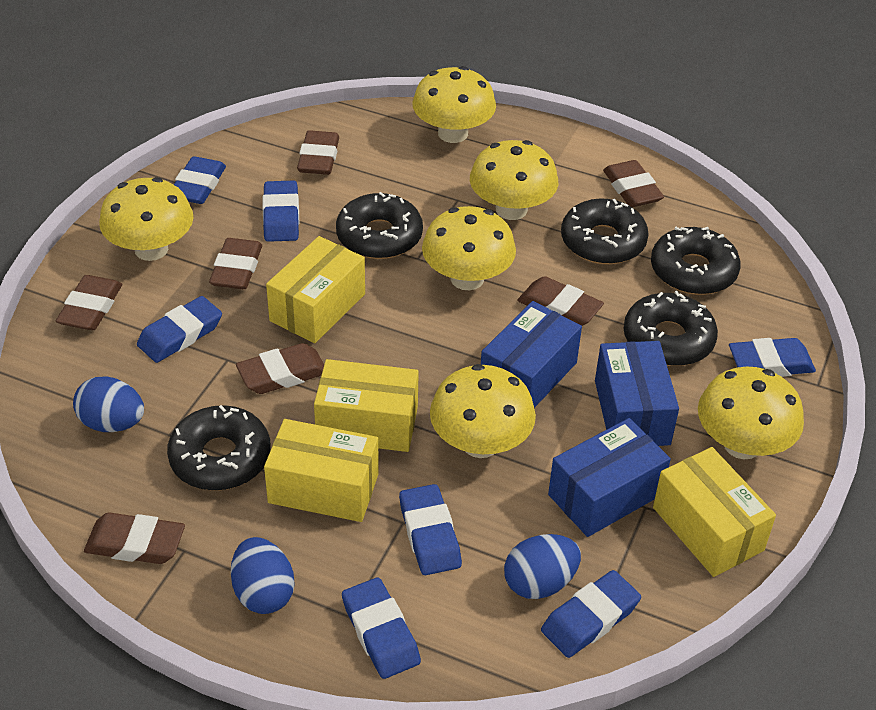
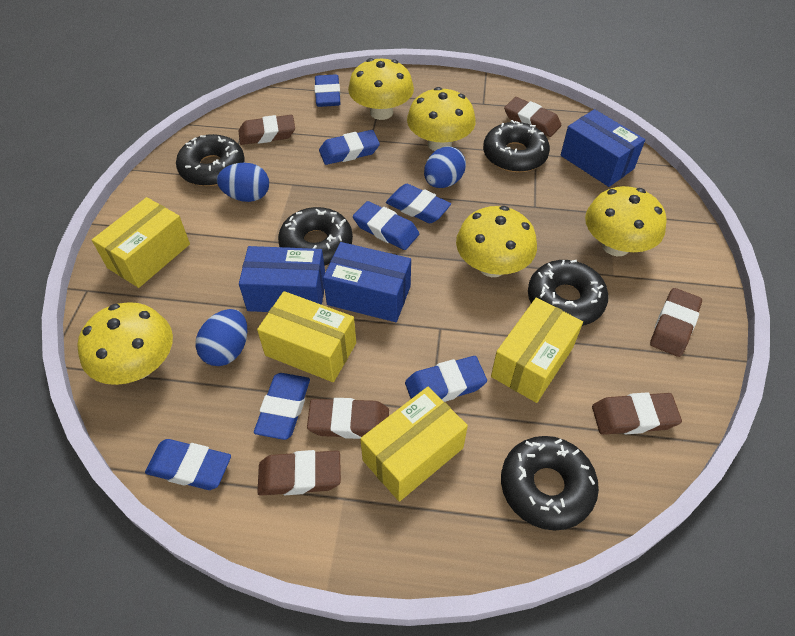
brown eraser: 7 -> 6
yellow mushroom: 6 -> 5

